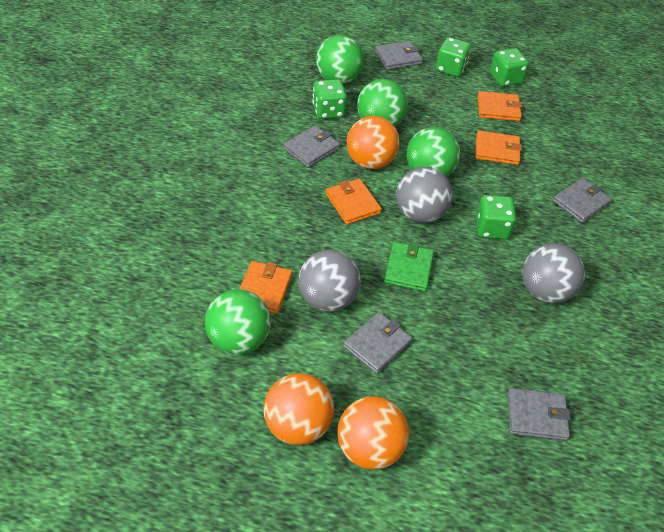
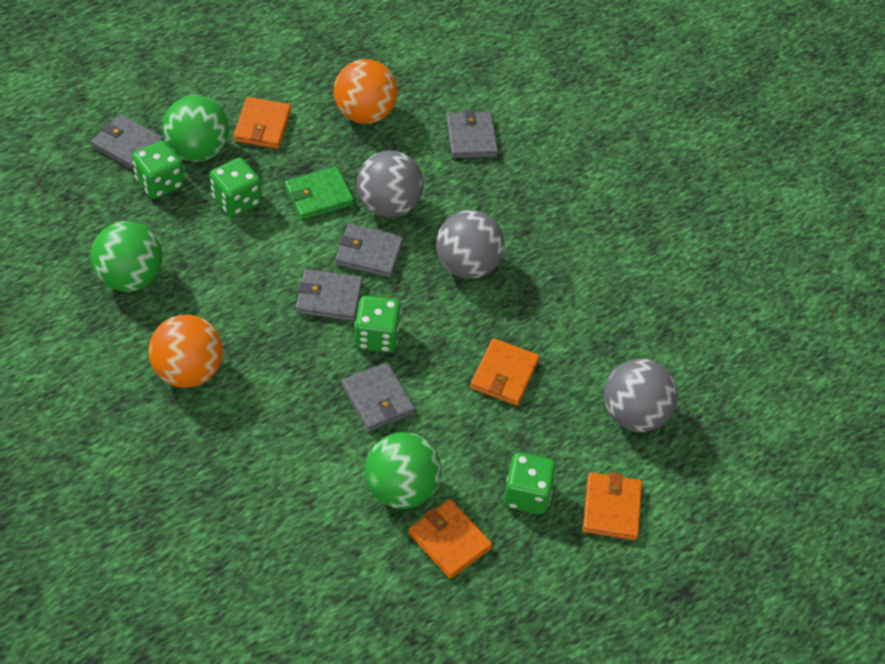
green ball: 4 -> 3
orange ball: 3 -> 2

